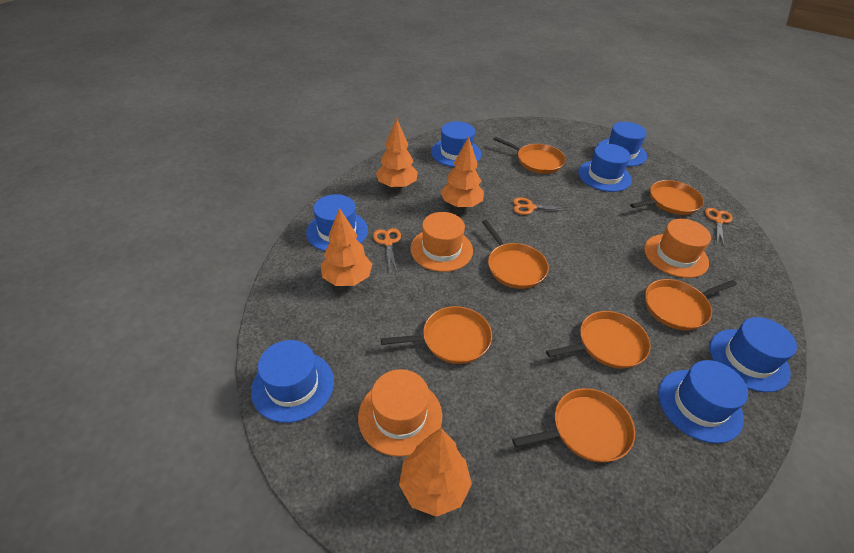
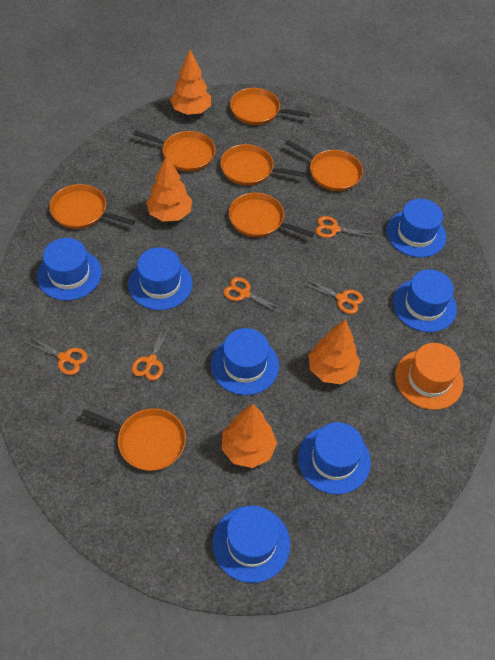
orange hat: 3 -> 1
orange scissors: 3 -> 5

